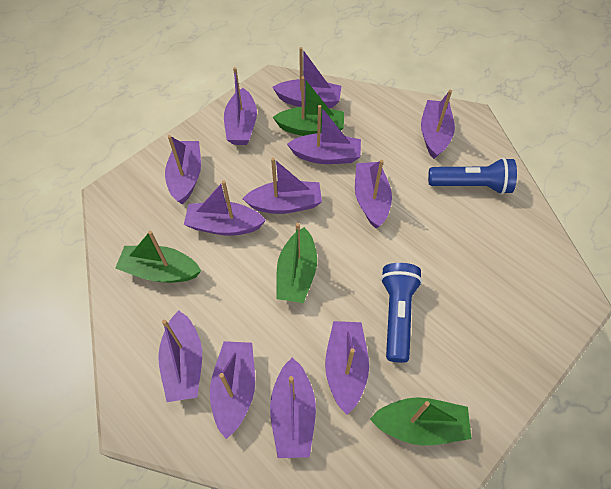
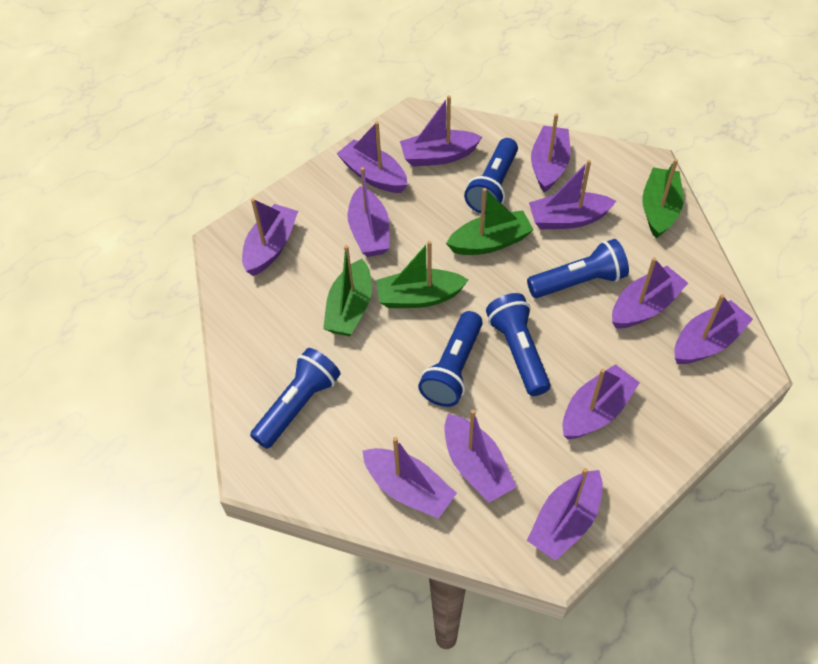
blue flashlight: 2 -> 5

